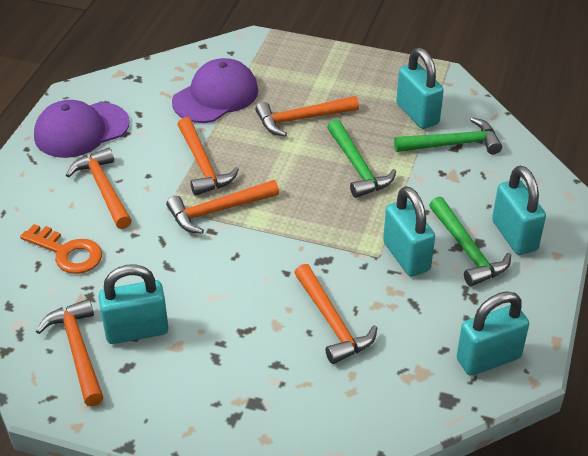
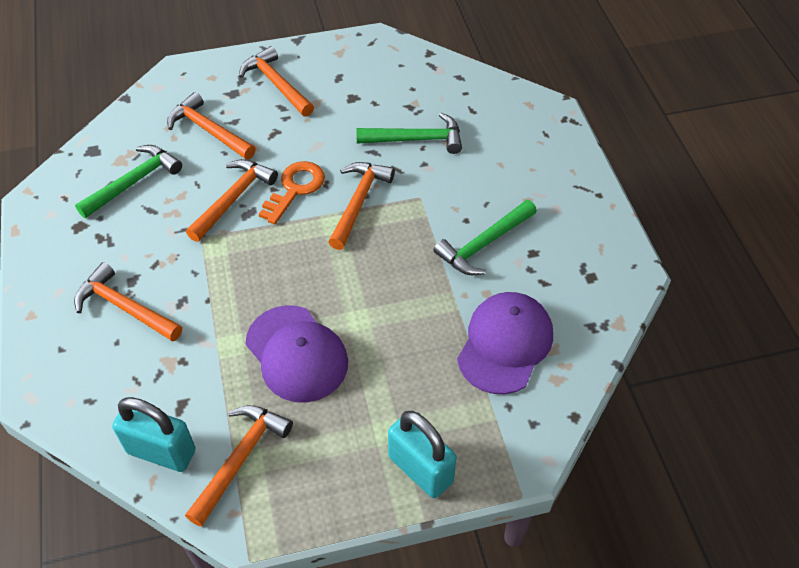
turquoise padlock: 5 -> 2

